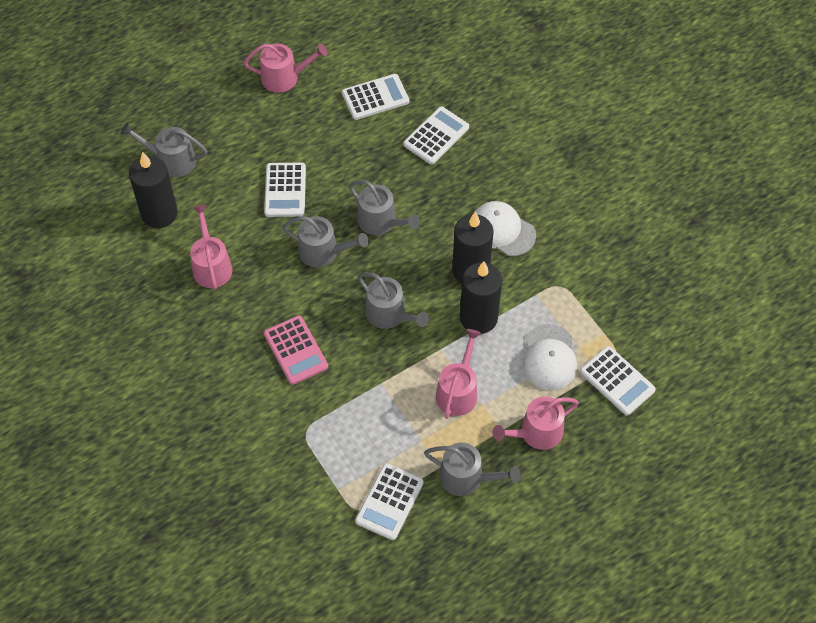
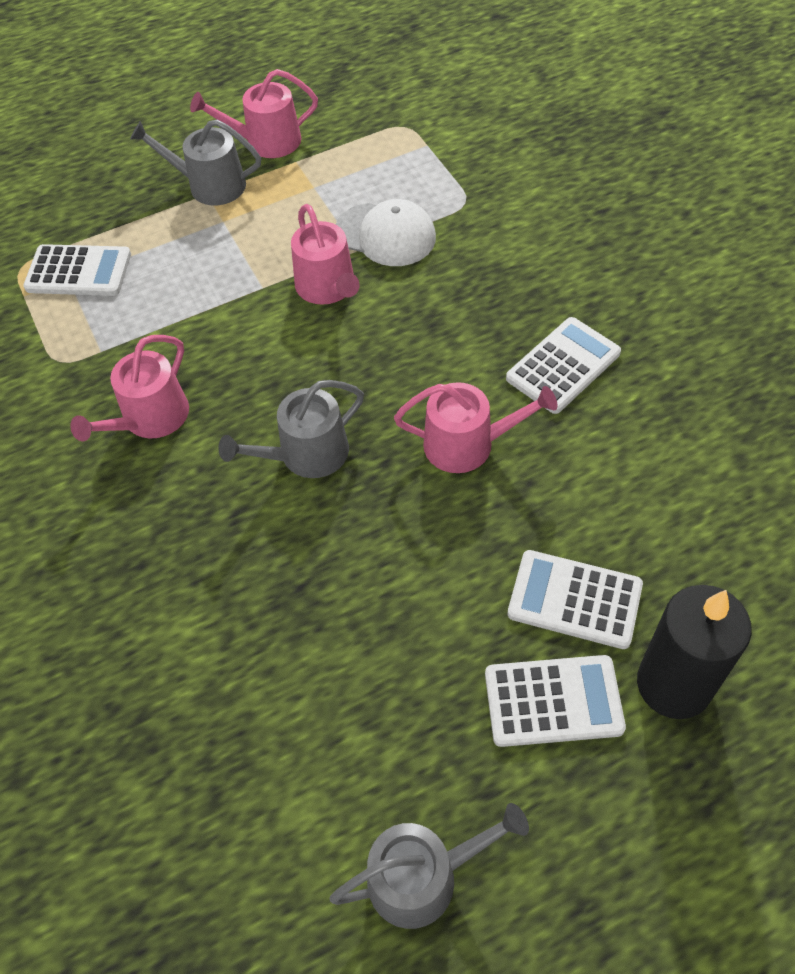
black candle: 3 -> 1
grey watering can: 5 -> 3
pink calculator: 1 -> 0
white calculator: 5 -> 4
white cap: 2 -> 1

